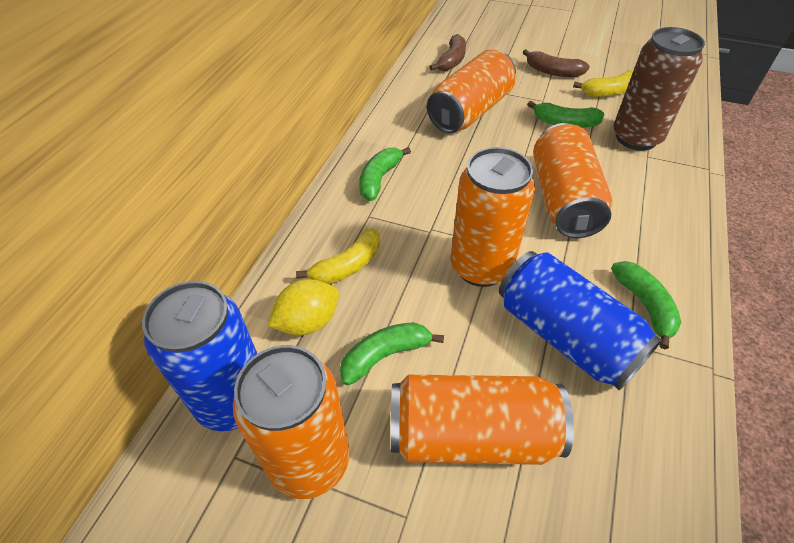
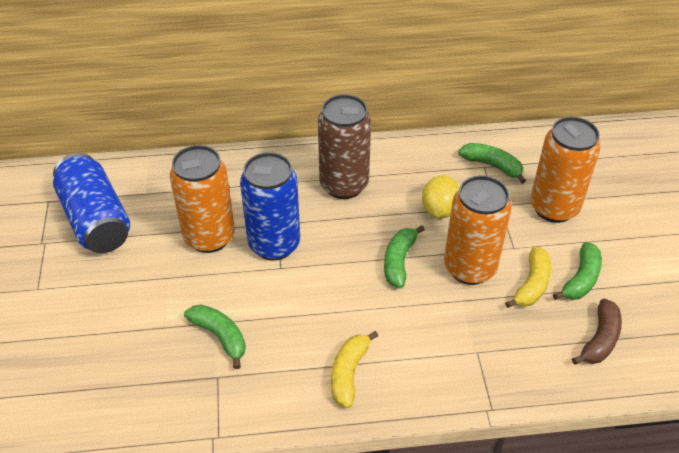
brown banana: 2 -> 1
orange can: 5 -> 3

